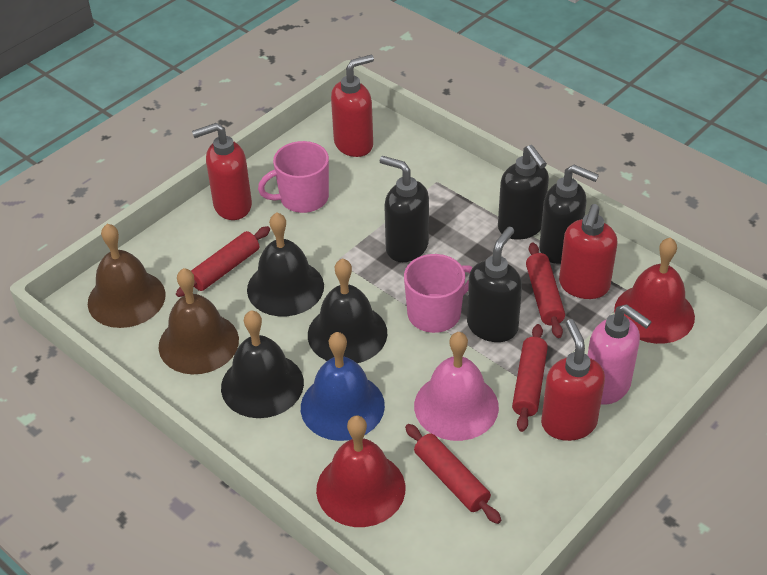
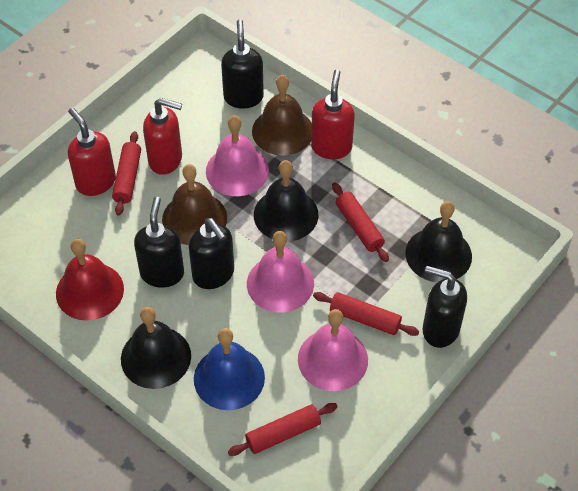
pink bell: 1 -> 3
pink mug: 2 -> 0
pink soap dispenser: 1 -> 0
red bell: 2 -> 1
red soap dispenser: 4 -> 3

